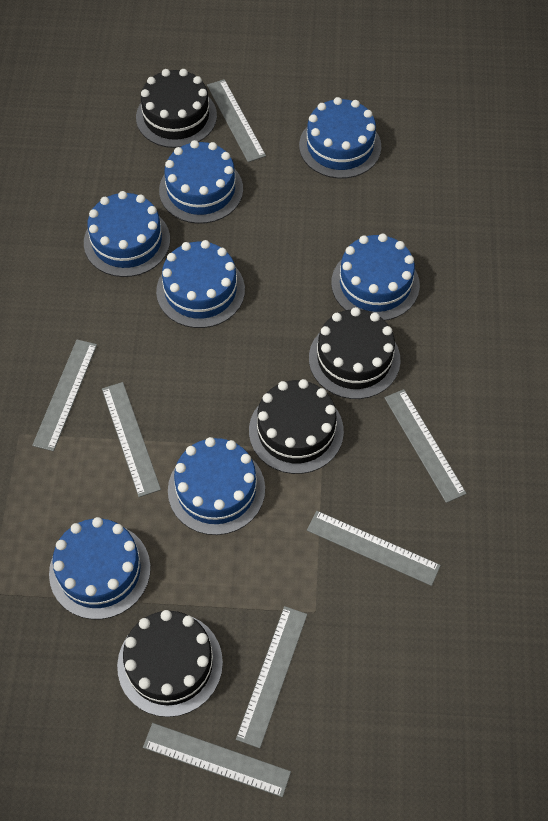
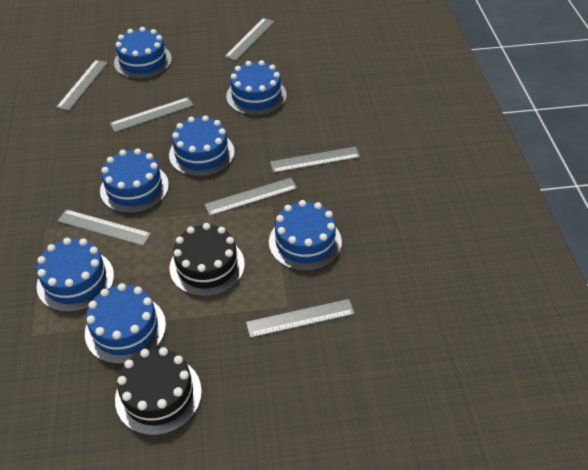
black cake: 4 -> 2

